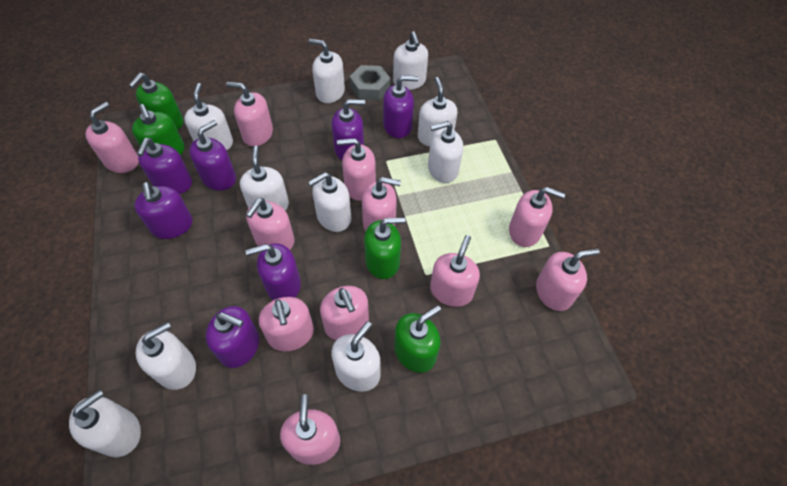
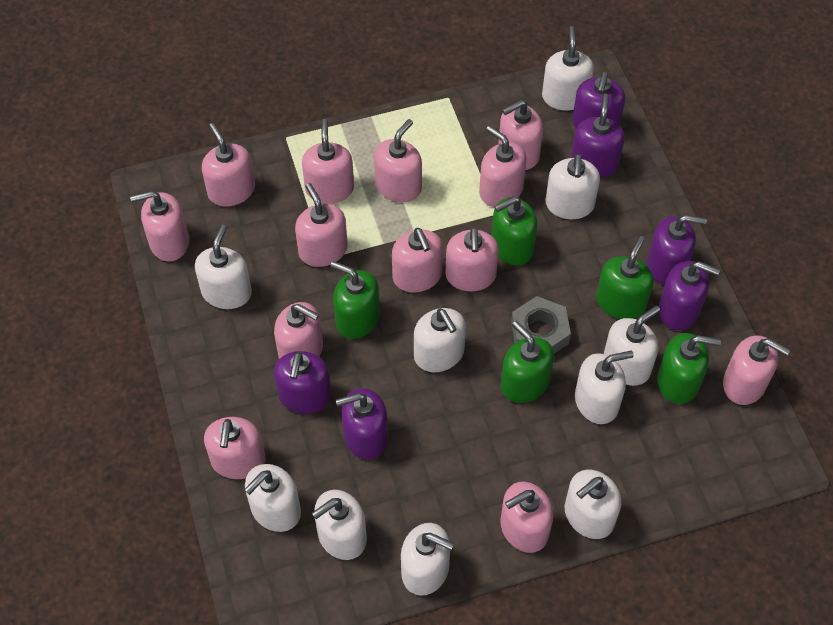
green soap dispenser: 4 -> 5
pink soap dispenser: 11 -> 13
purple soap dispenser: 7 -> 6

